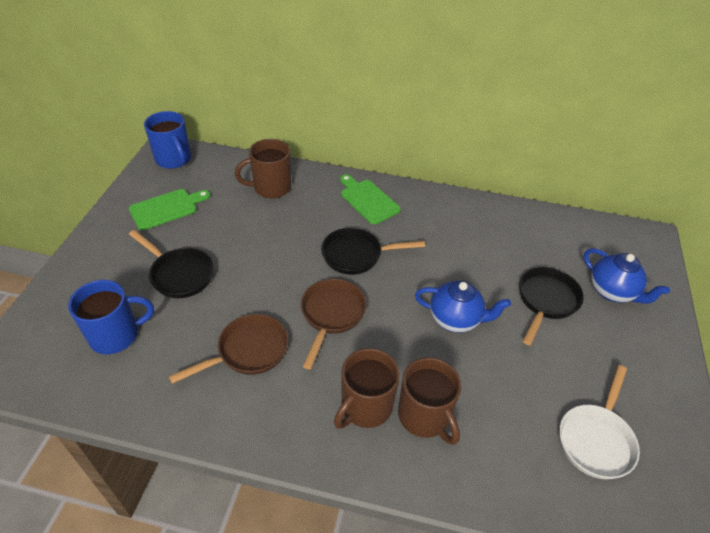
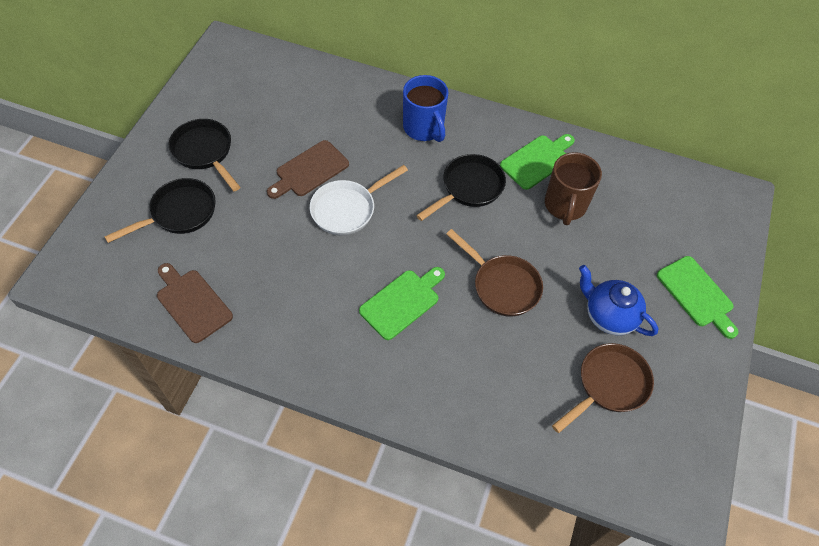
blue mug: 2 -> 1
blue teapot: 2 -> 1
brown cutting board: 0 -> 2
brown mug: 3 -> 1
green cutting board: 2 -> 3

